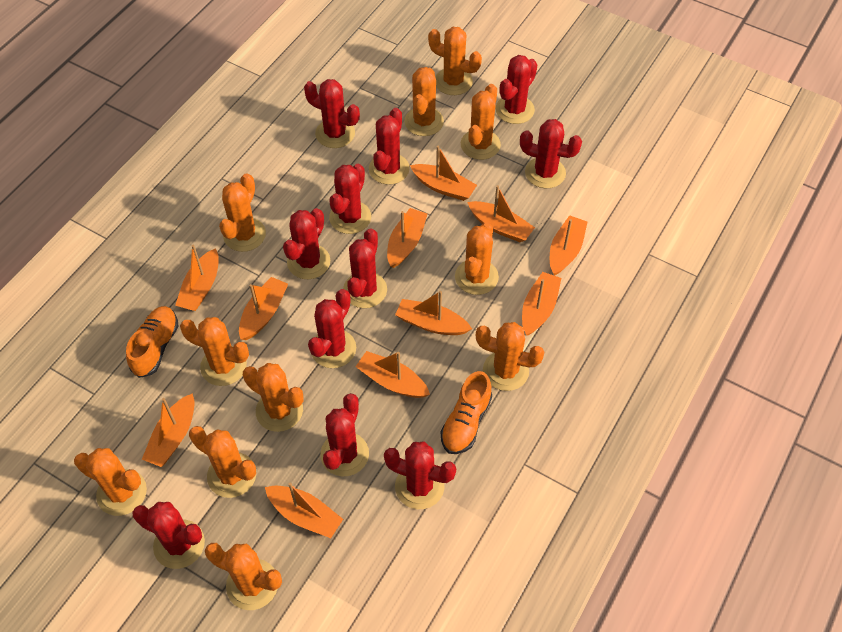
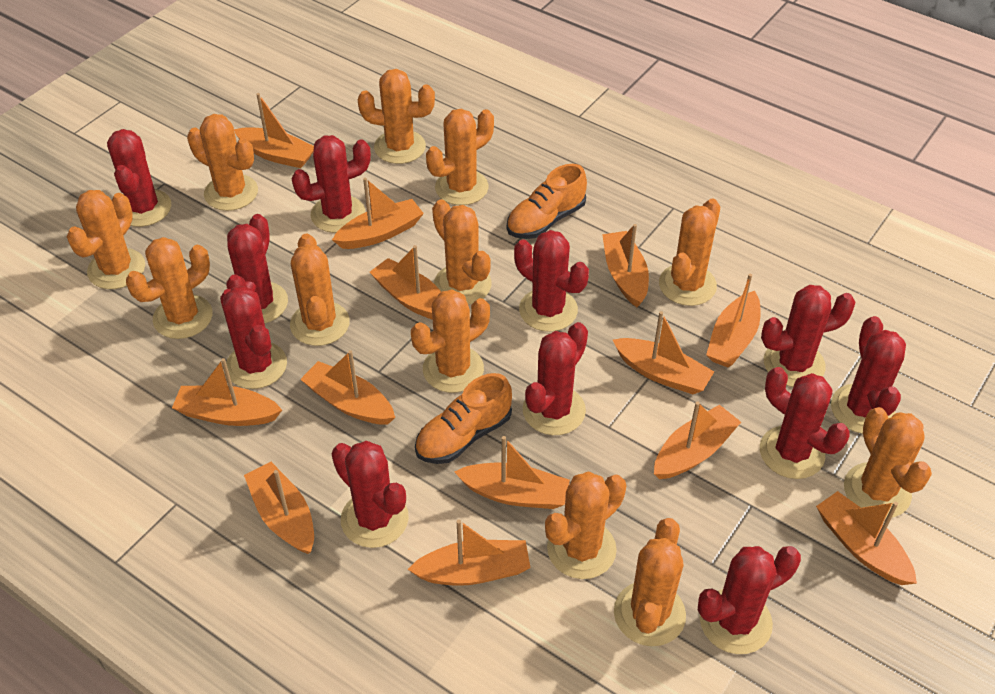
orange boat: 11 -> 13
orange cactus: 11 -> 12

